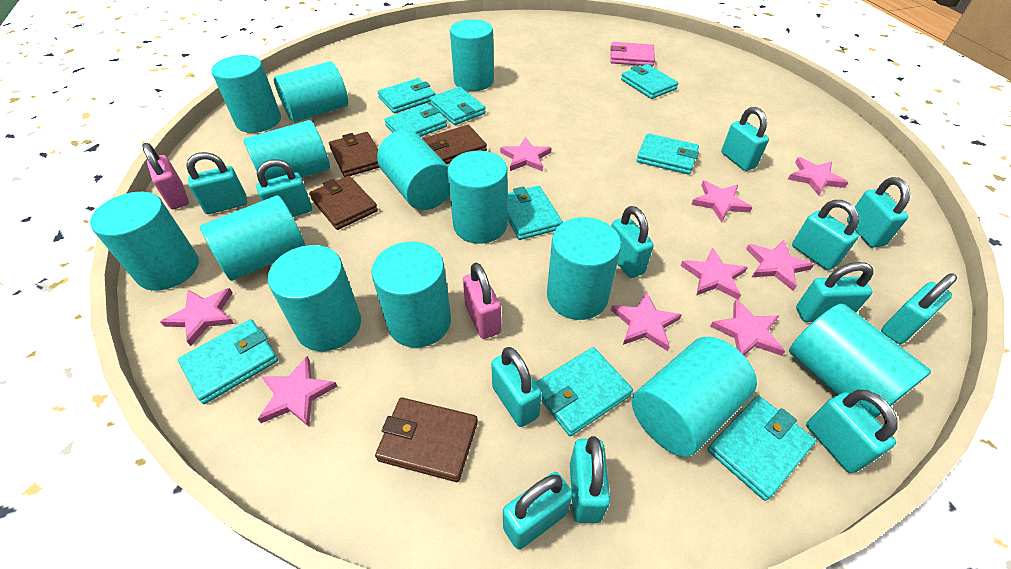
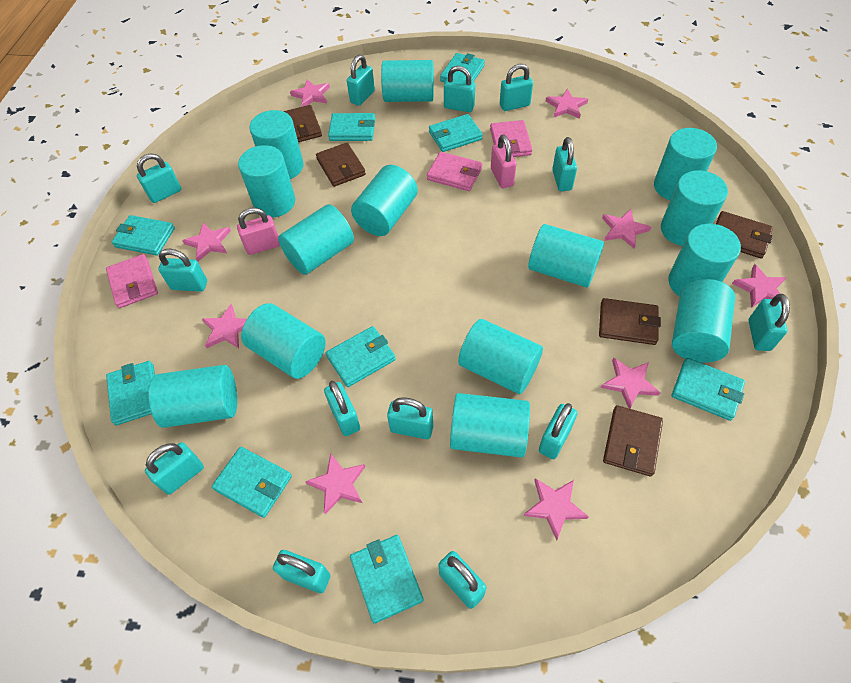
brown wallet: 4 -> 5
pink wallet: 1 -> 3
turquoise cylinder: 13 -> 14
turquoise padlock: 12 -> 13

